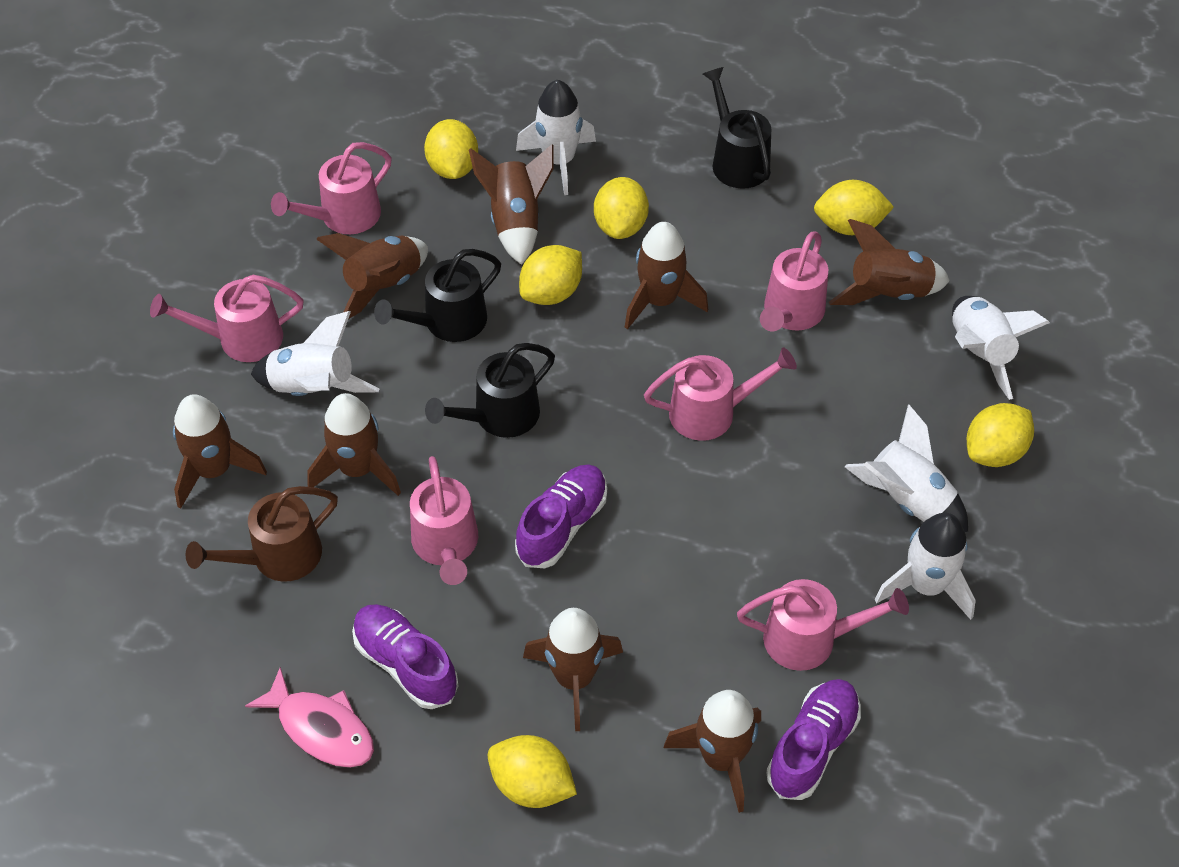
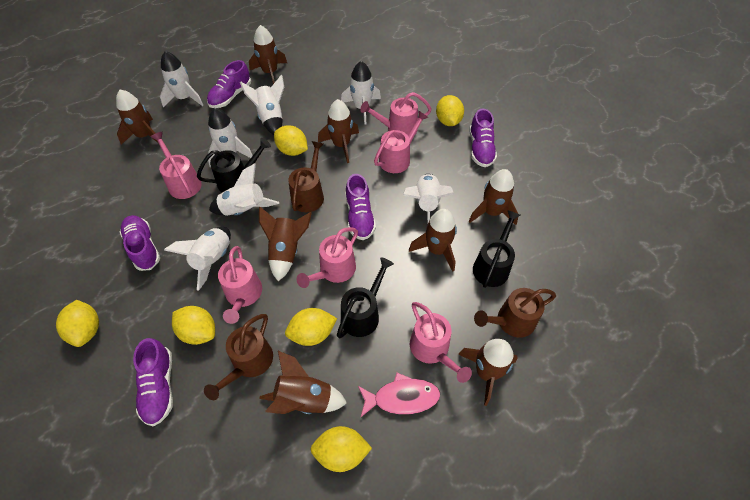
brown watering can: 1 -> 3
purple shoe: 3 -> 5
white rocket: 5 -> 7

